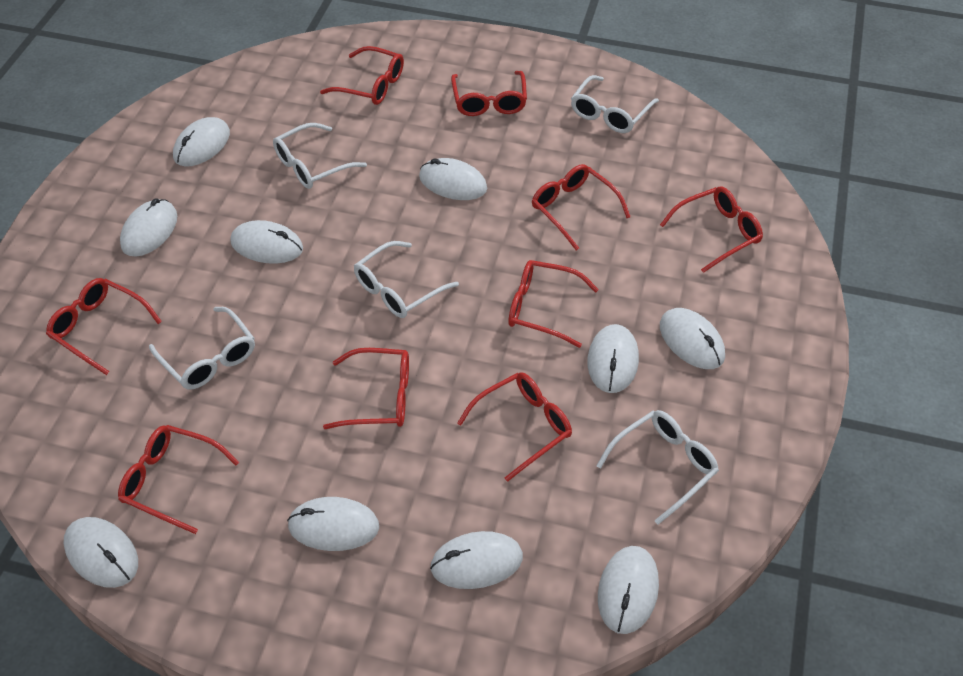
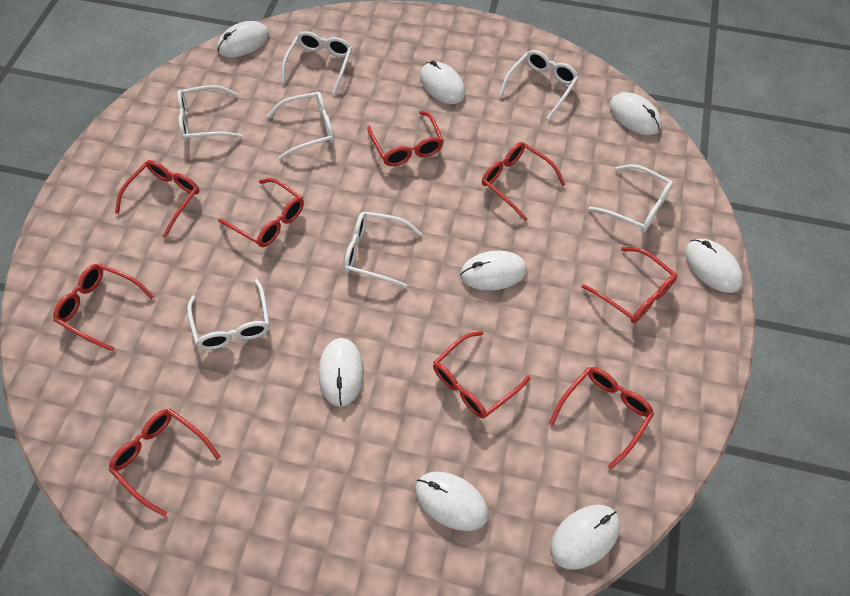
white glasses: 5 -> 7
white mouse: 10 -> 8

